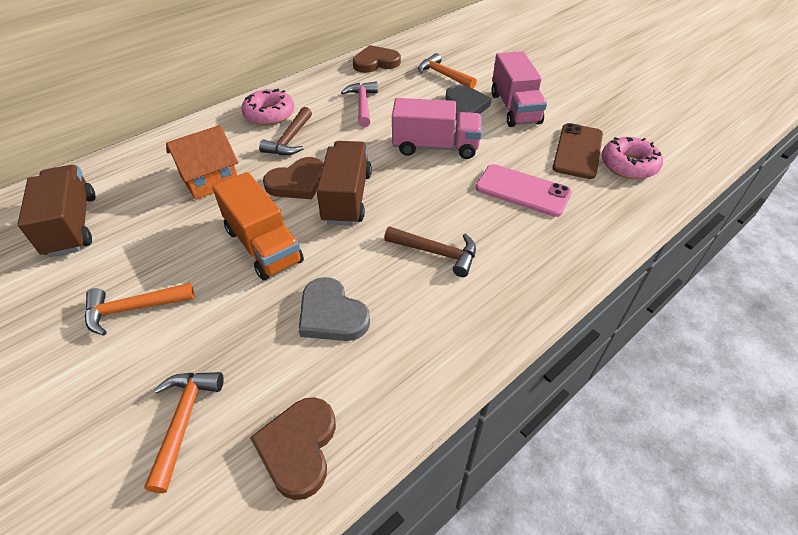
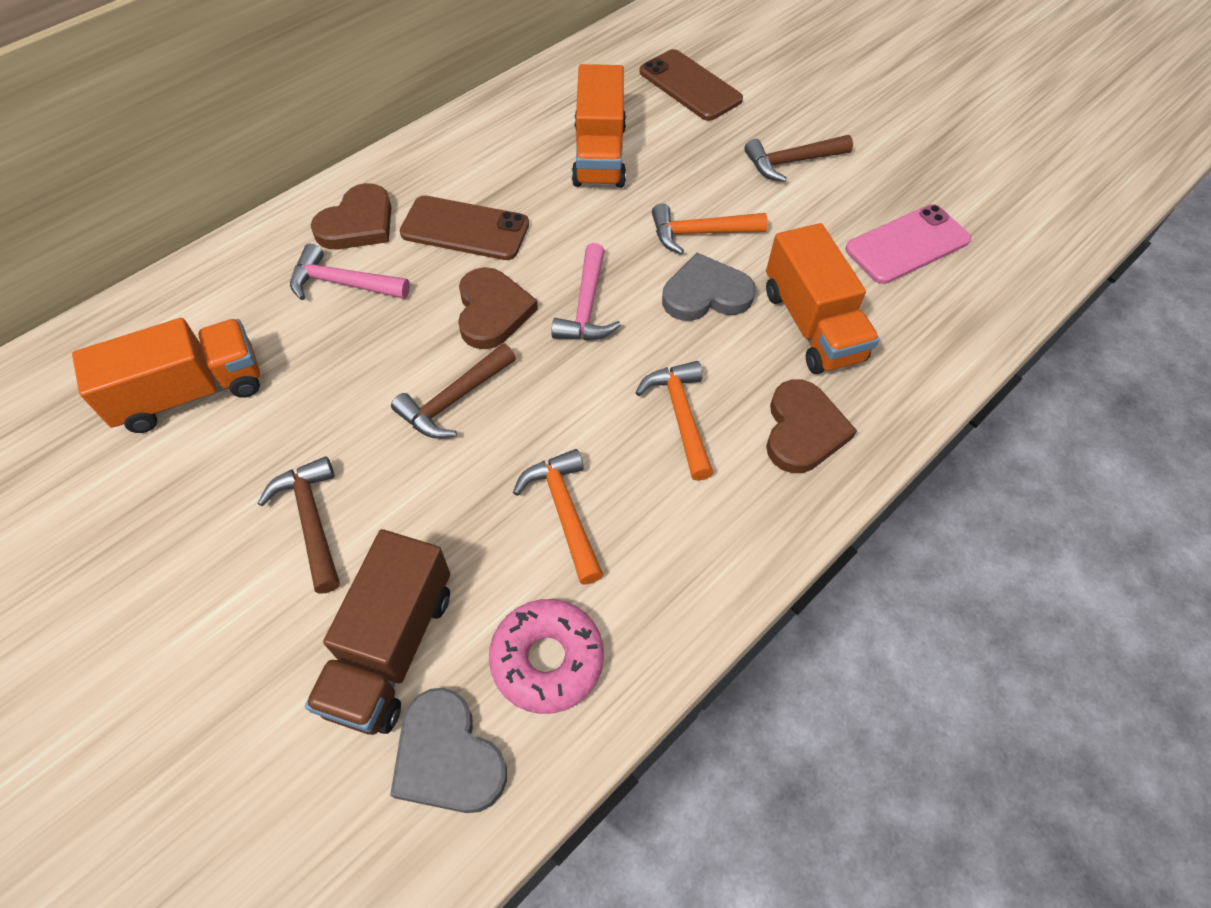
brown hammer: 2 -> 3
brown phone: 1 -> 2
brown truck: 2 -> 1
orange house: 1 -> 0
orange truck: 1 -> 3
pink donut: 2 -> 1
pink hammer: 1 -> 2
pink truck: 2 -> 0

